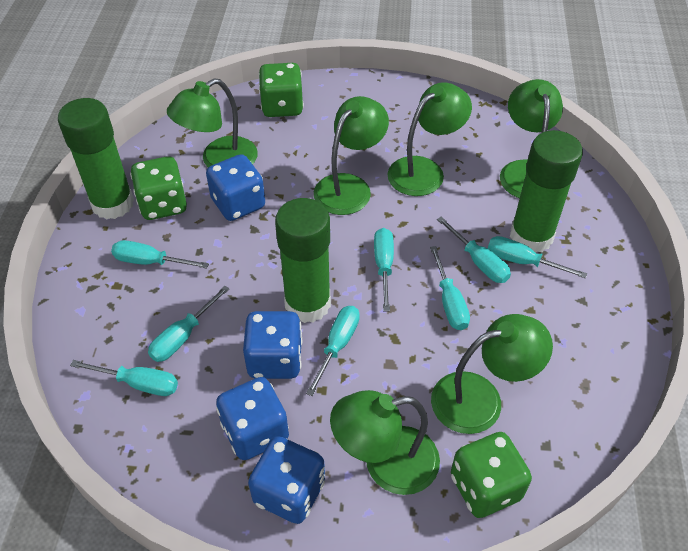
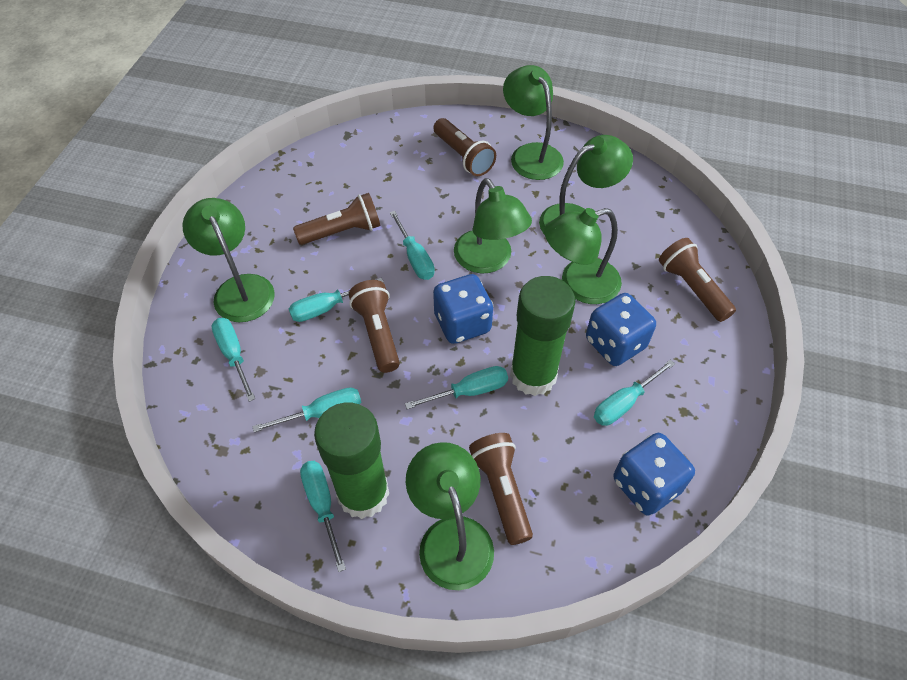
blue dice: 4 -> 3
brown flashlight: 0 -> 5
green dice: 3 -> 0
green glue stick: 3 -> 2
turquoise screwdriver: 8 -> 7

